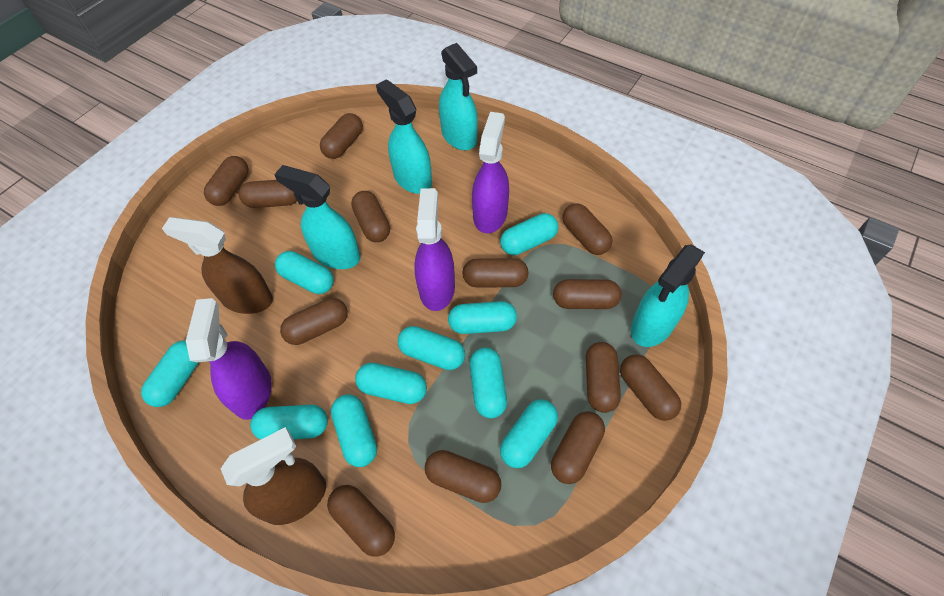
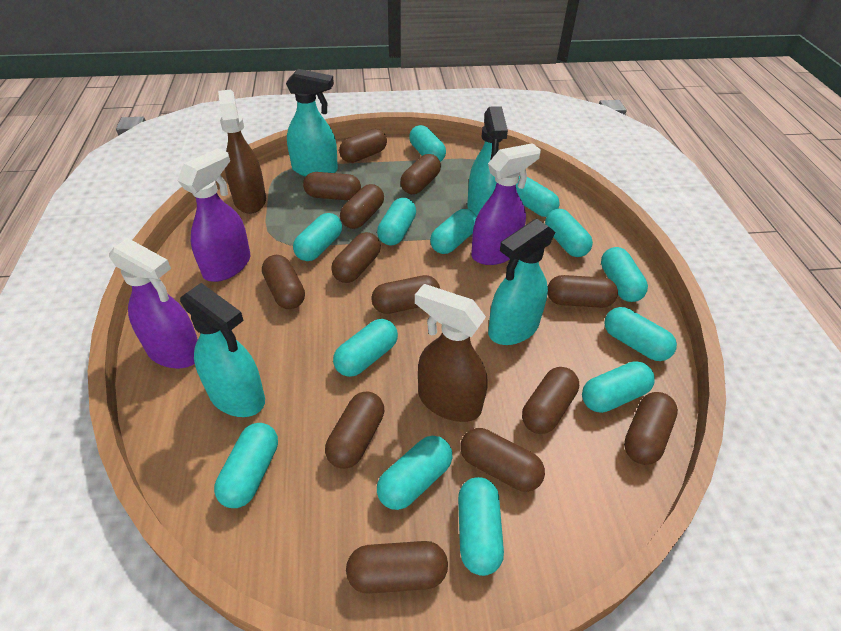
turquoise capsule: 10 -> 13

